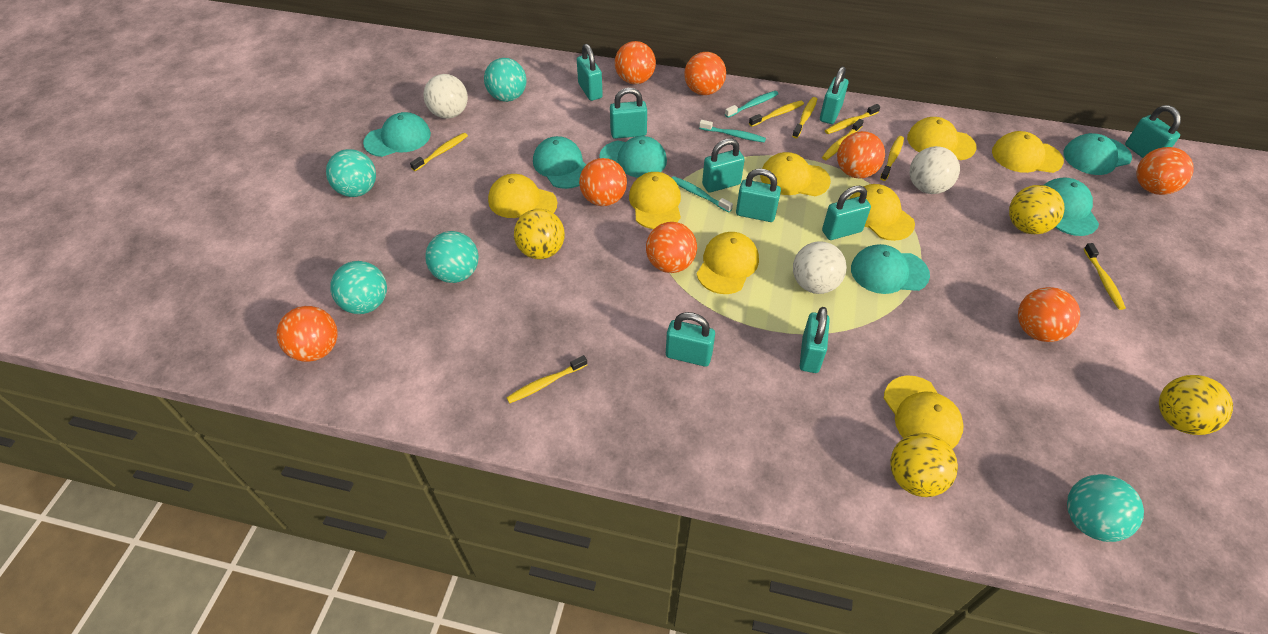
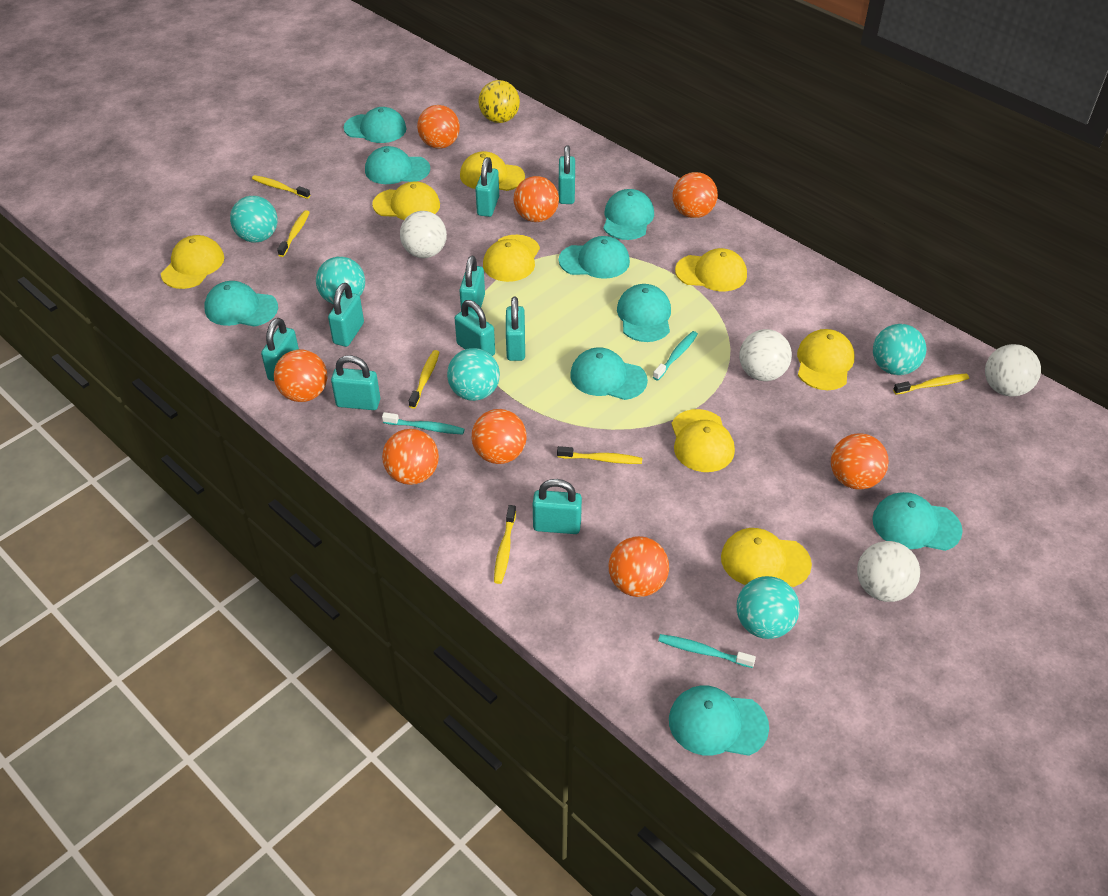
turquoise cap: 6 -> 9
white ball: 3 -> 4
yellow ball: 4 -> 1
yellow toothbrush: 8 -> 6

